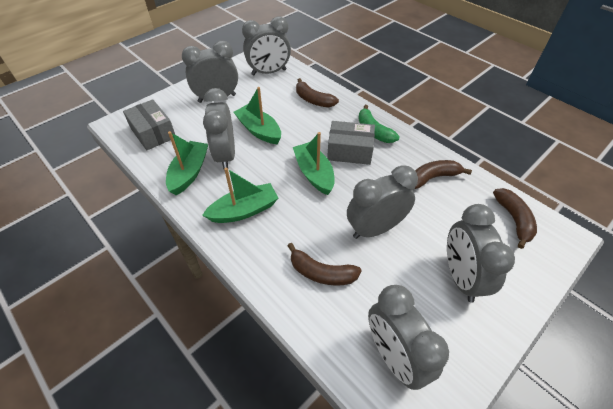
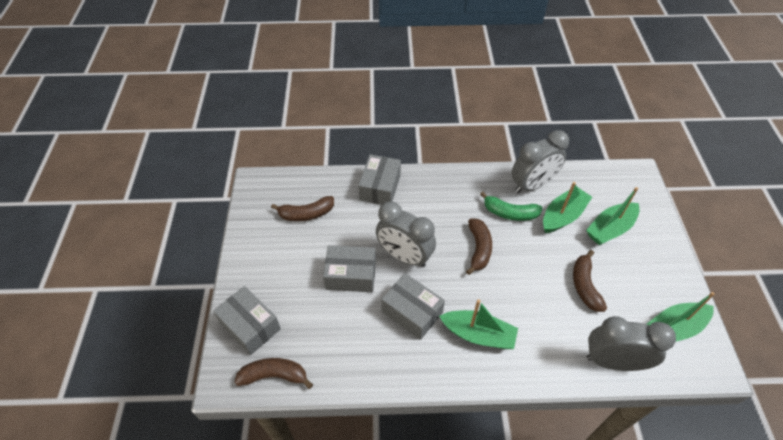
grey box: 2 -> 4
grey clock: 6 -> 3

